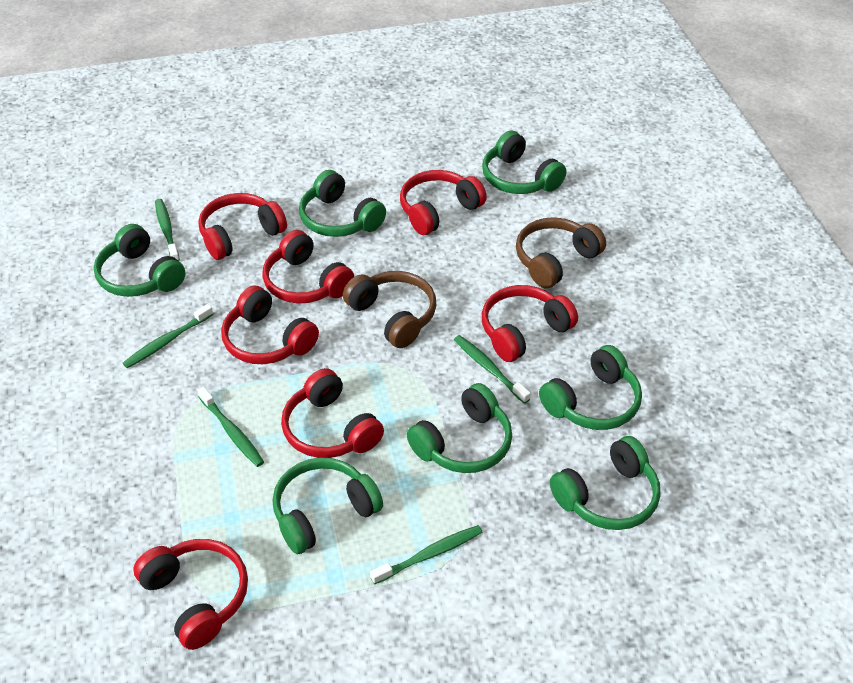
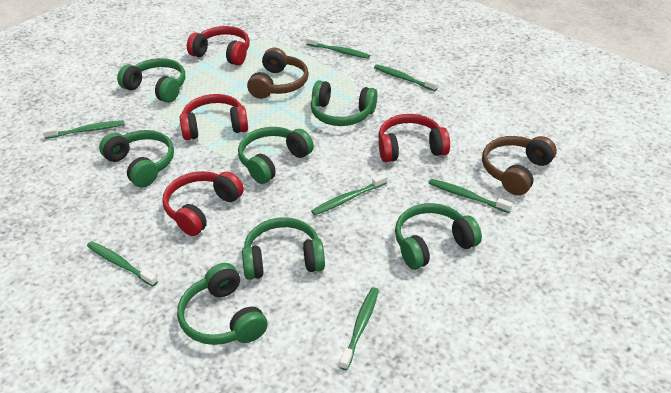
green toothbrush: 5 -> 7
red headphones: 7 -> 4

